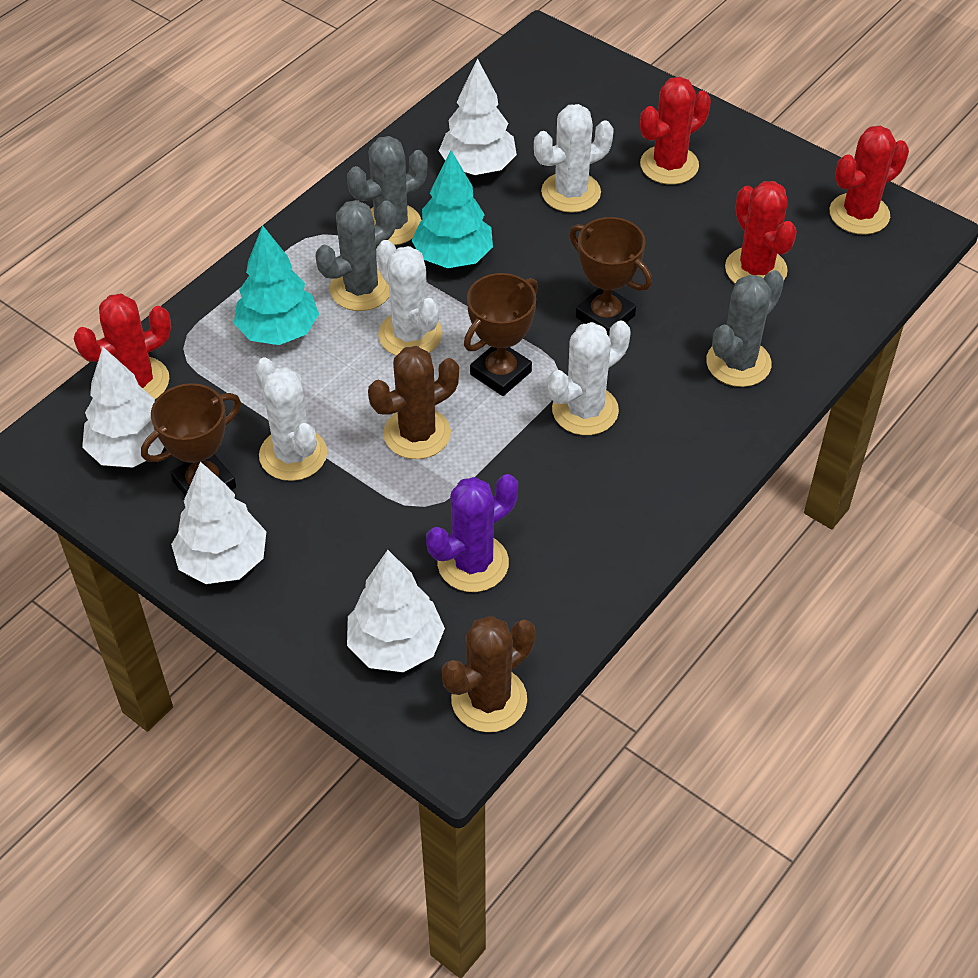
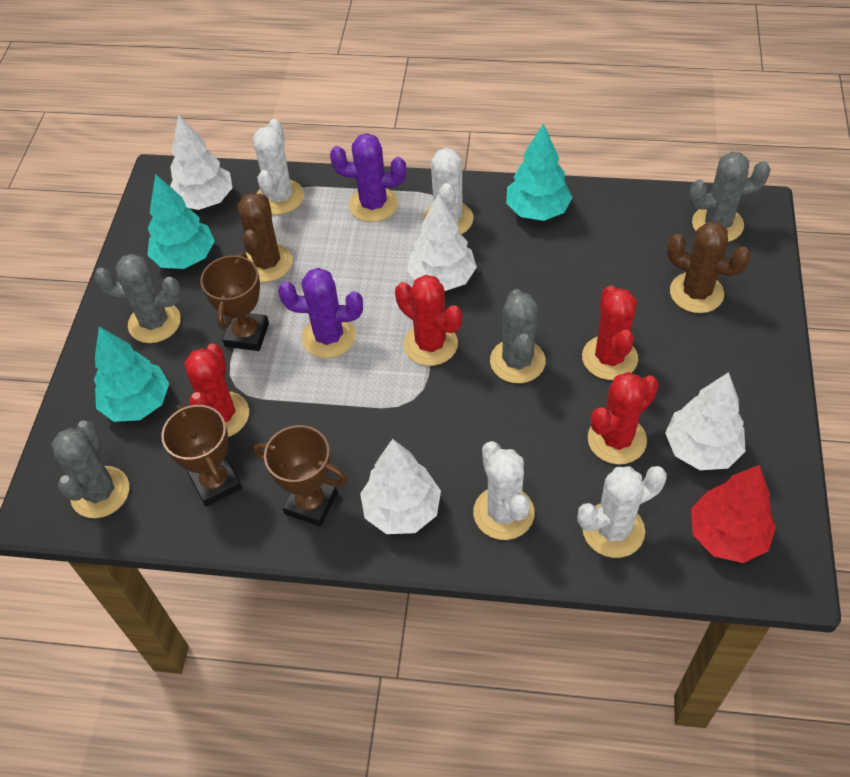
grey cactus: 3 -> 4
purple cactus: 1 -> 2
red tree: 0 -> 1
turquoise tree: 2 -> 3

